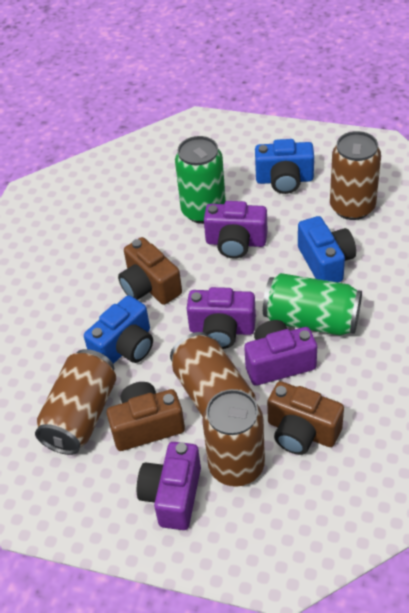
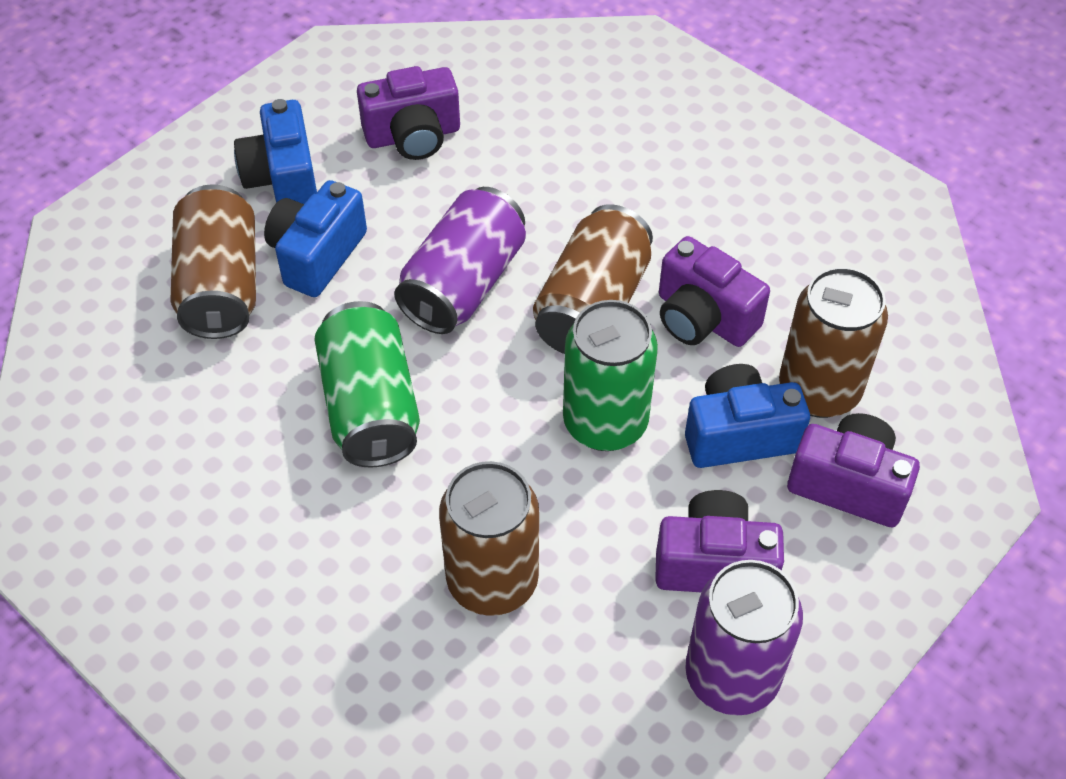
brown camera: 3 -> 0
purple can: 0 -> 2

